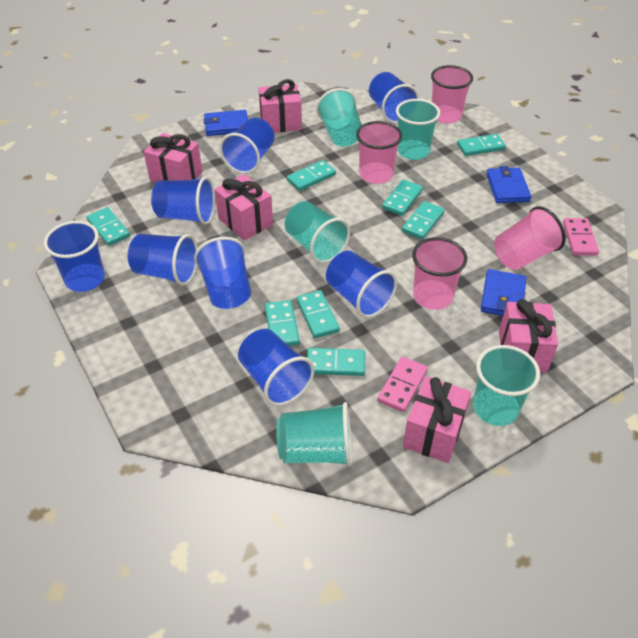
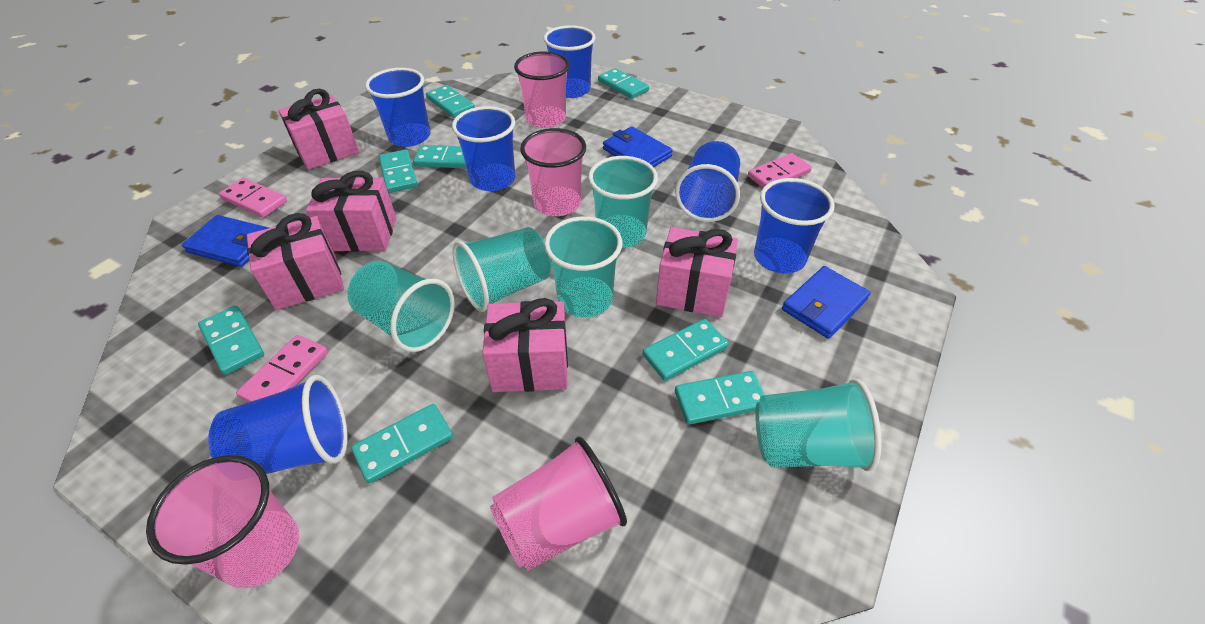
blue cup: 8 -> 6
pink domino: 2 -> 3

